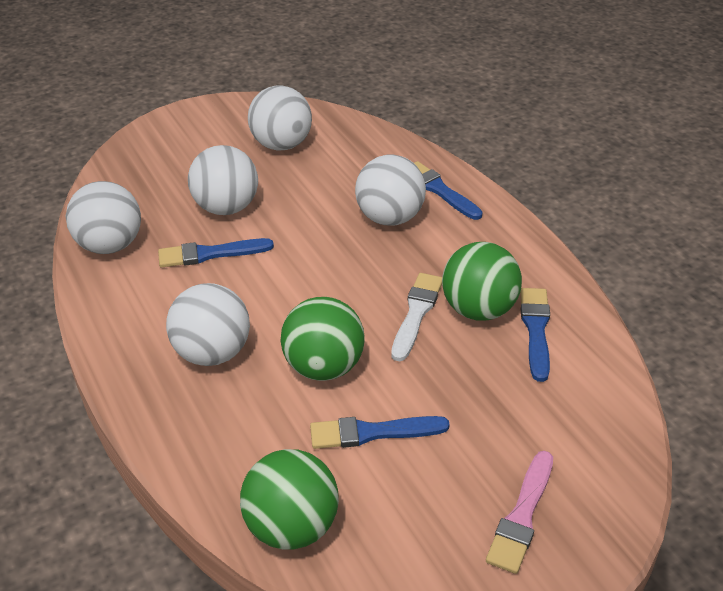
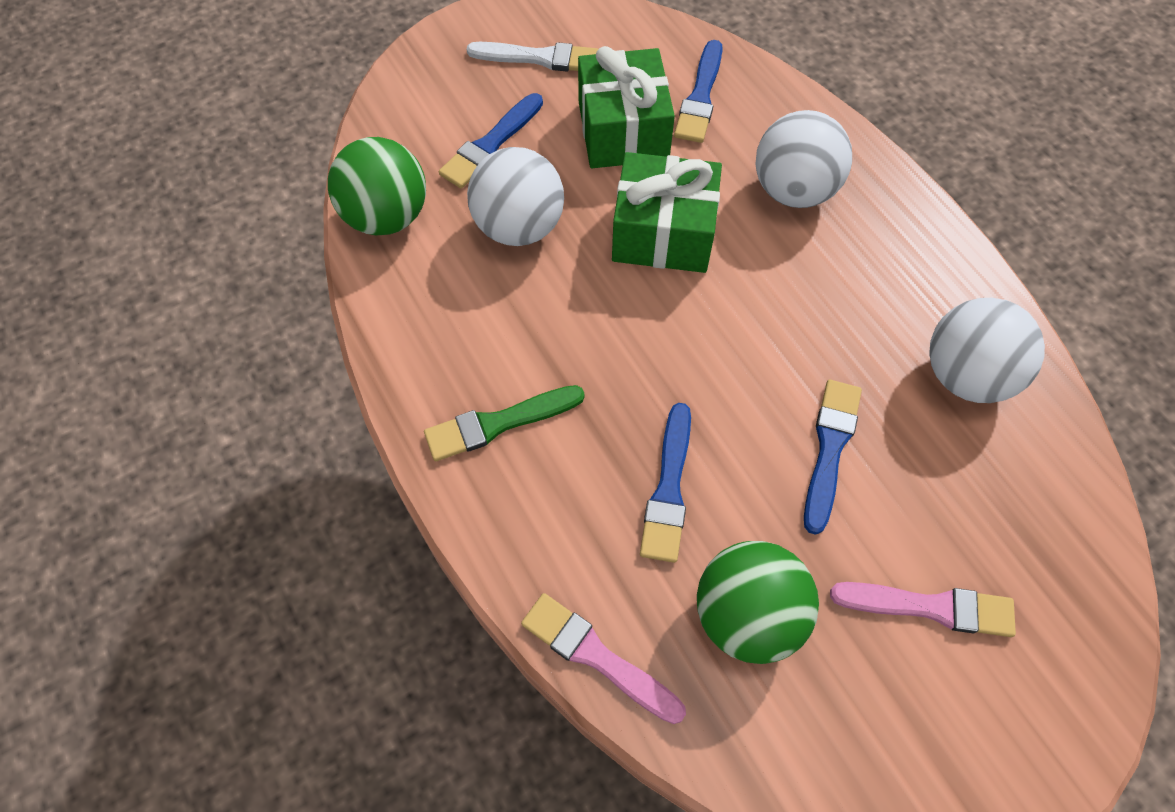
green ball: 3 -> 2
green brush: 0 -> 1
green gift: 0 -> 2
pink brush: 1 -> 2
white ball: 5 -> 3

